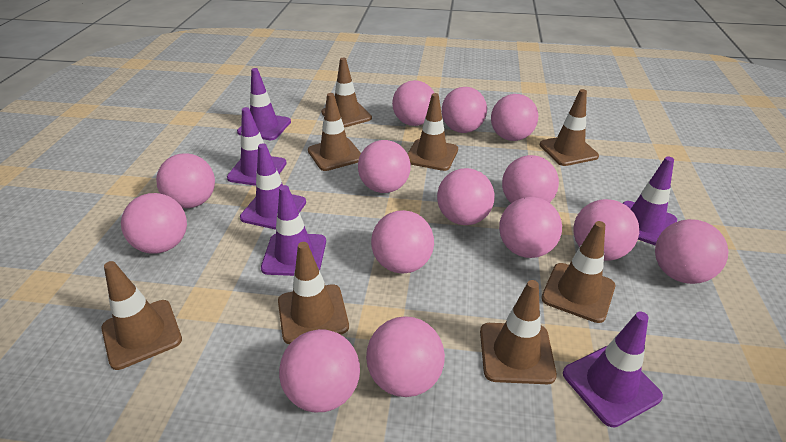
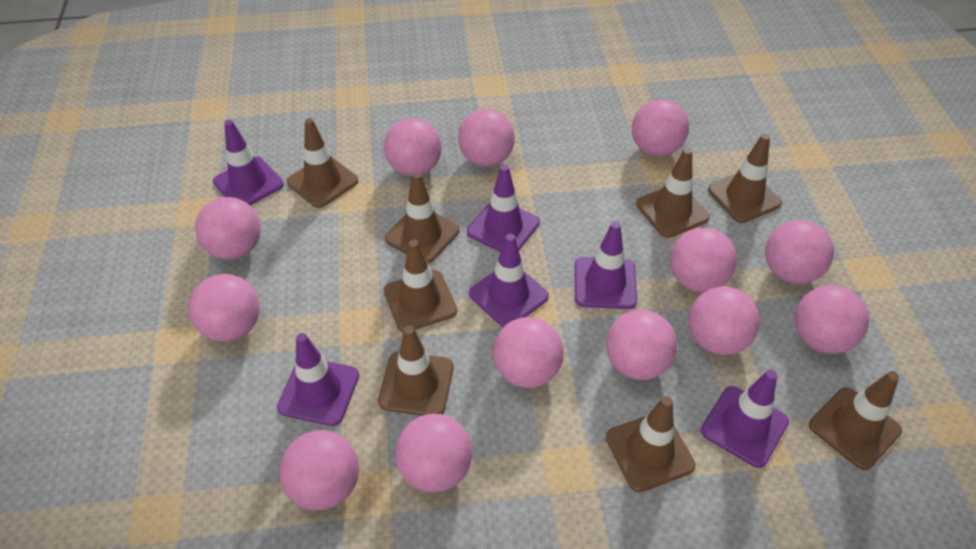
pink ball: 14 -> 13

